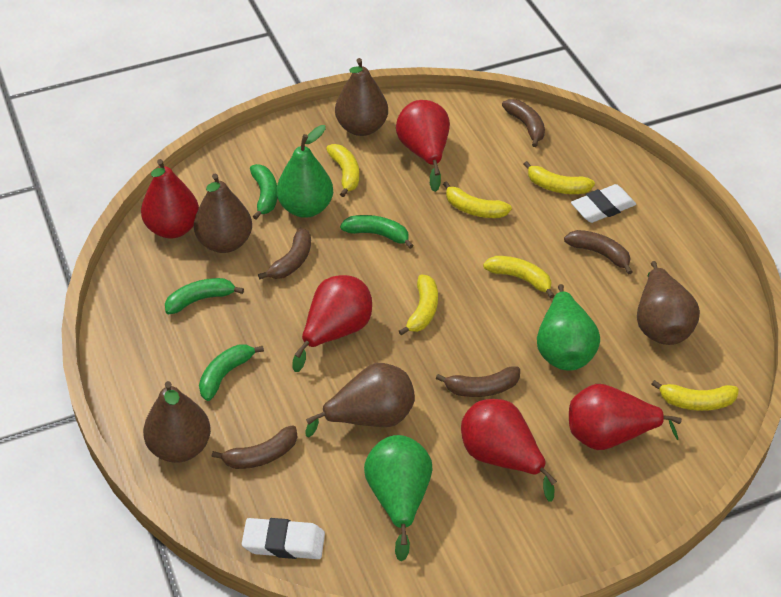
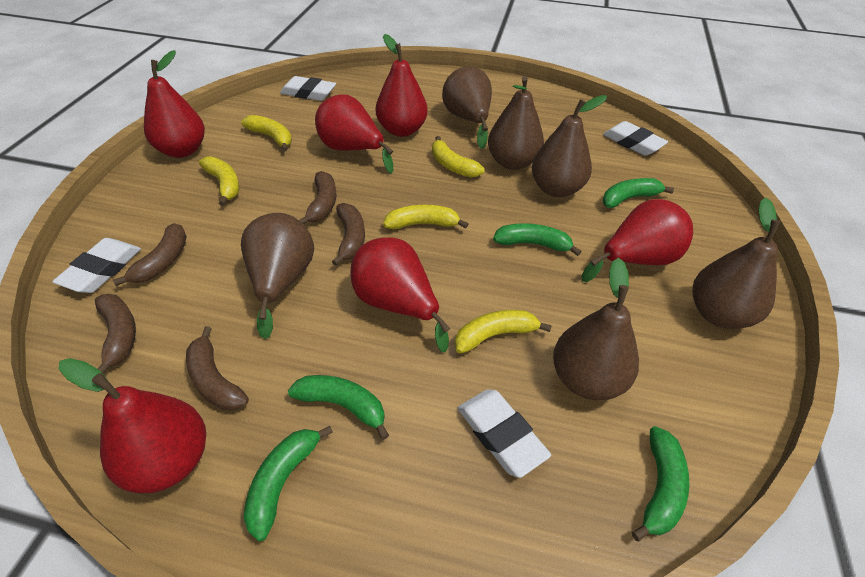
brown pear: 5 -> 6
green banana: 4 -> 5
green pear: 3 -> 0
red pear: 5 -> 6
white eraser: 2 -> 4
yellow banana: 6 -> 5

